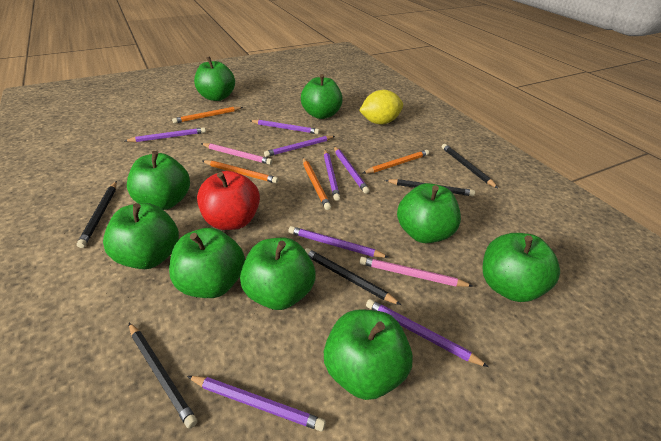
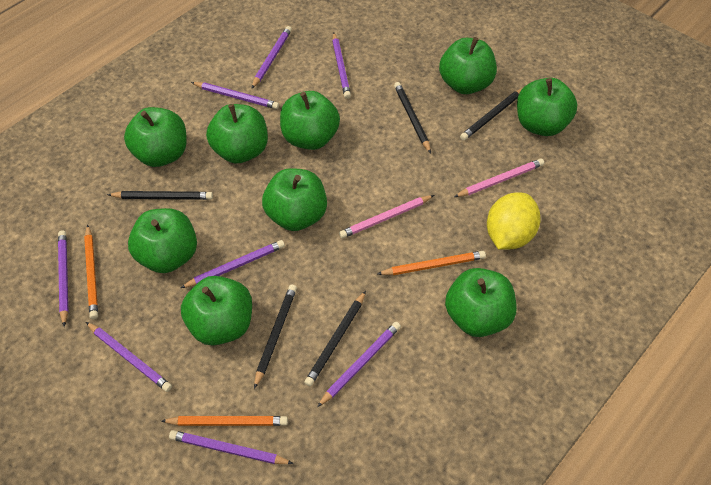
orange pencil: 4 -> 3
red apple: 1 -> 0

